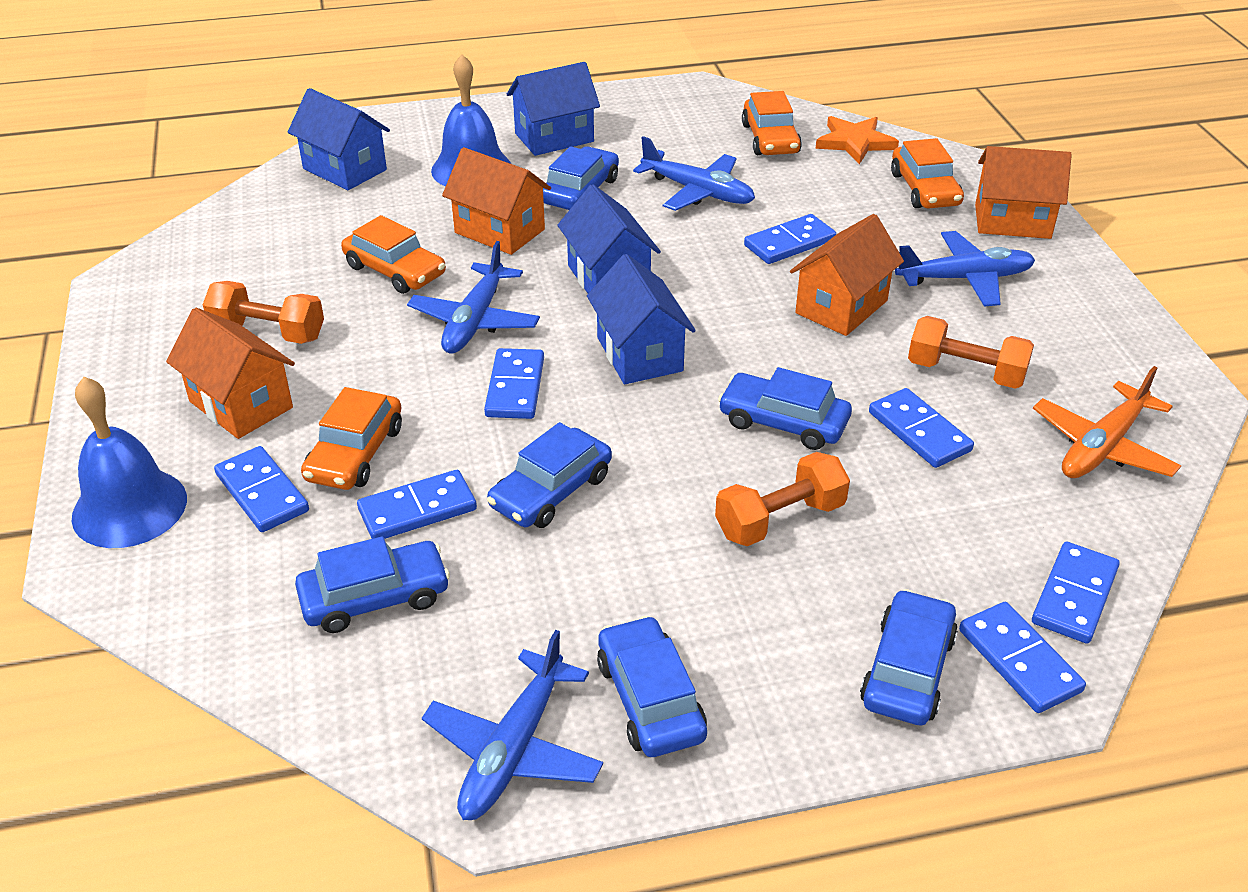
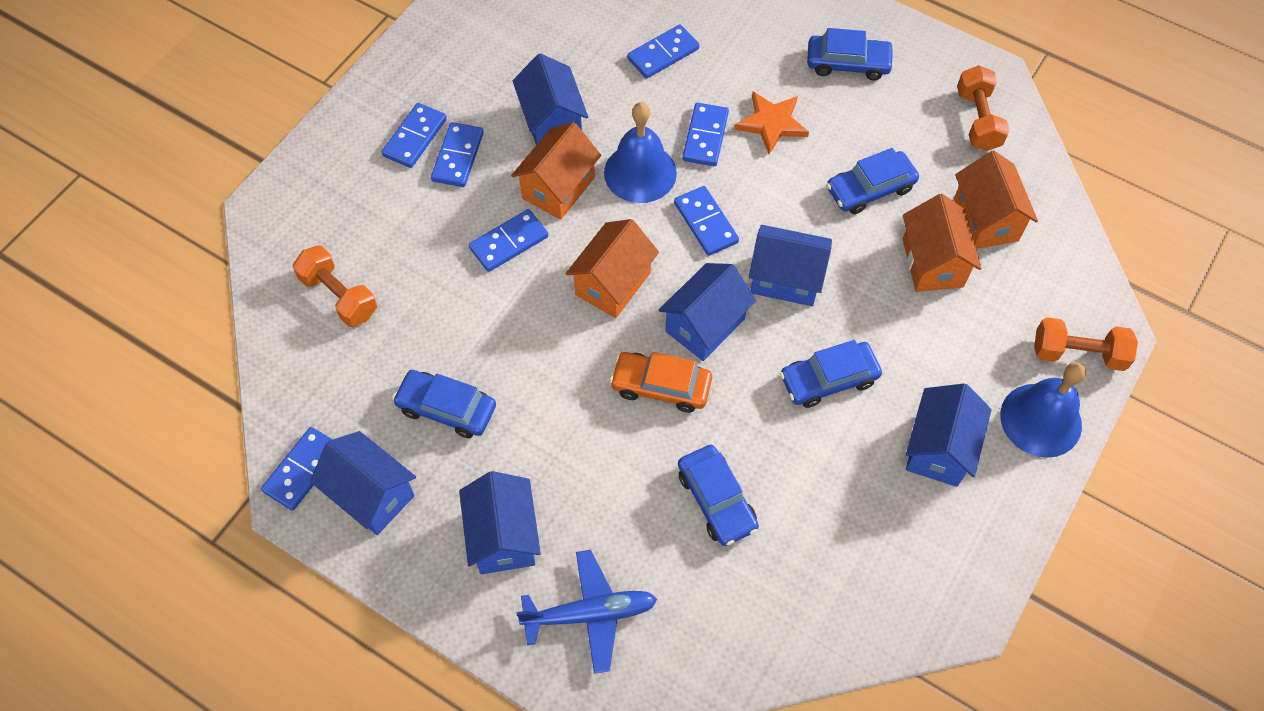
blue car: 6 -> 5
blue house: 4 -> 6
blue plane: 4 -> 1
orange car: 4 -> 1
orange plane: 1 -> 0

